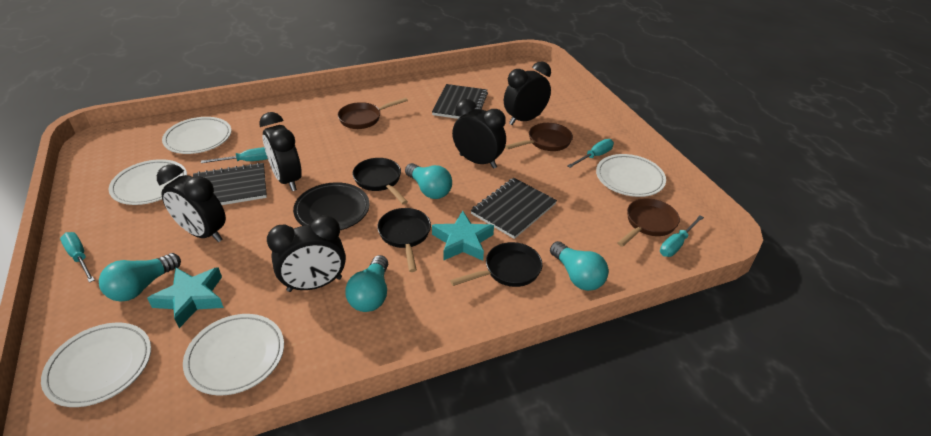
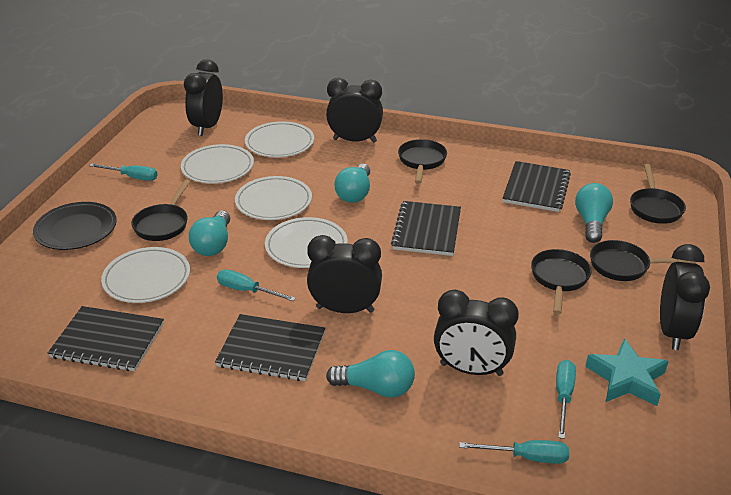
black notebook: 3 -> 4
black pan: 3 -> 5
brown pan: 3 -> 0
turquoise star: 2 -> 1

